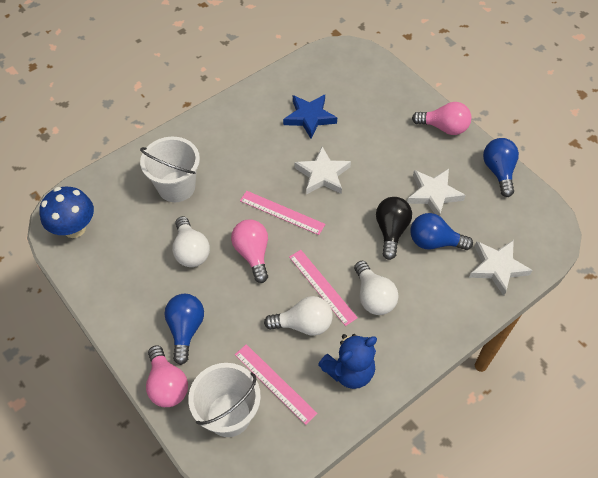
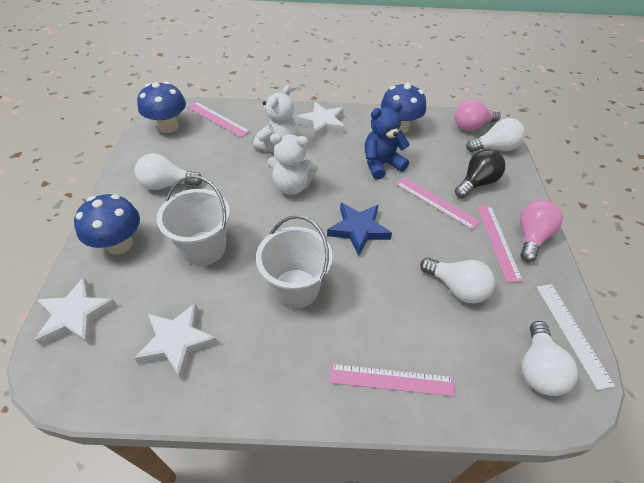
blue light bulb: 3 -> 0
blue mushroom: 1 -> 3
pink light bulb: 3 -> 2
pink ruler: 3 -> 4
white light bulb: 3 -> 4
white ruler: 0 -> 1
white teddy bear: 0 -> 2

